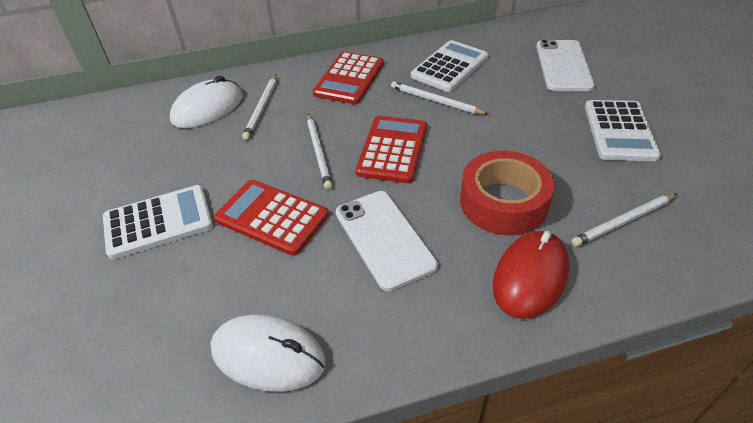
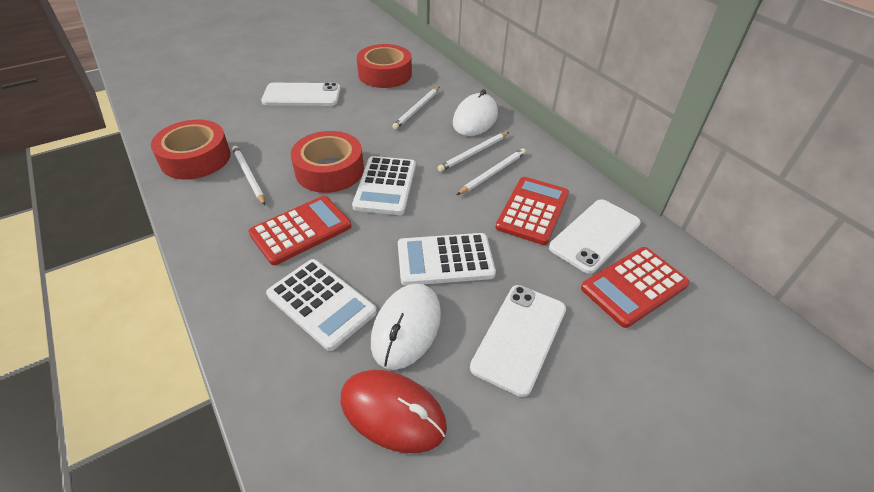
red tape: 1 -> 3
white phone: 2 -> 3

